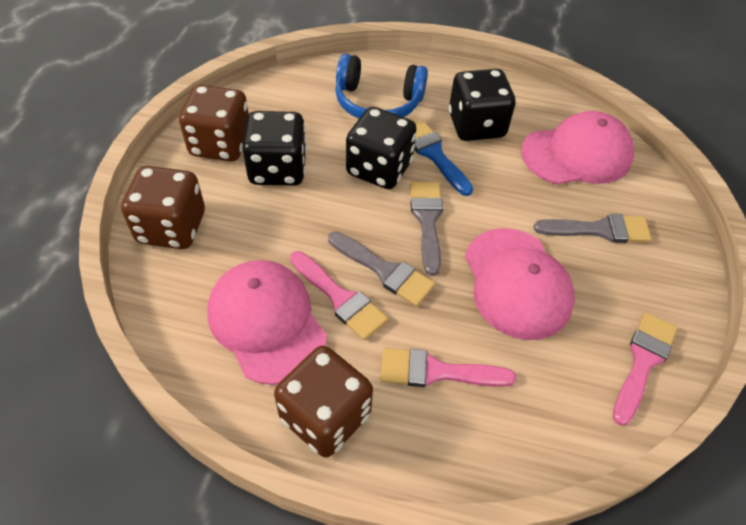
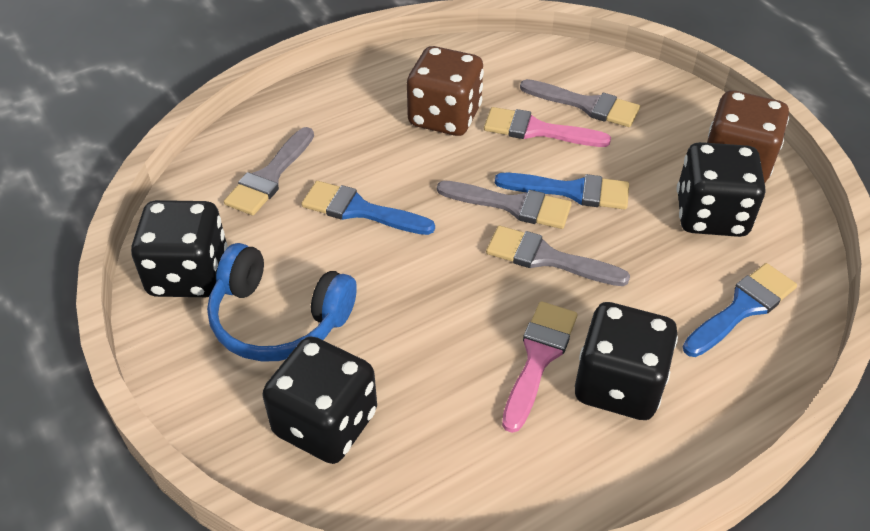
black dice: 3 -> 4
blue brush: 1 -> 3
brown dice: 3 -> 2
grey brush: 3 -> 4
pink brush: 3 -> 2
pink cap: 3 -> 0

